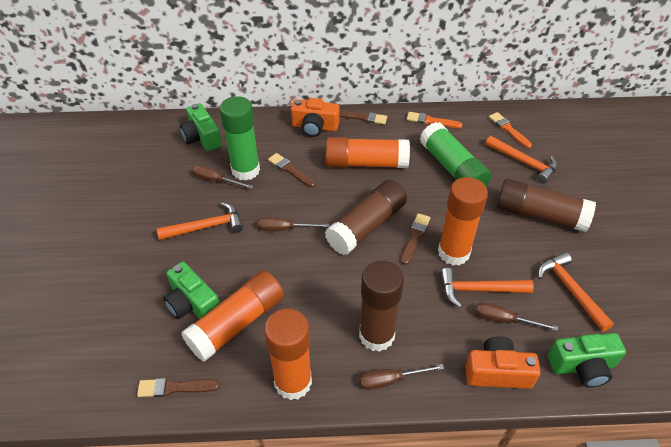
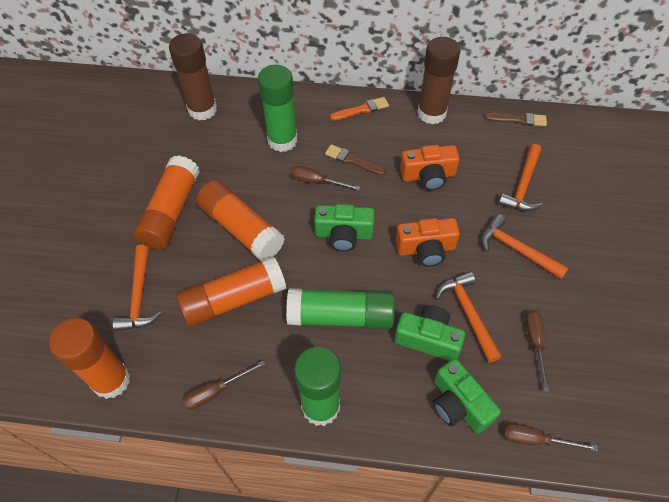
brown brush: 4 -> 2
brown glue stick: 3 -> 2
green glue stick: 2 -> 3
orange brush: 2 -> 1

